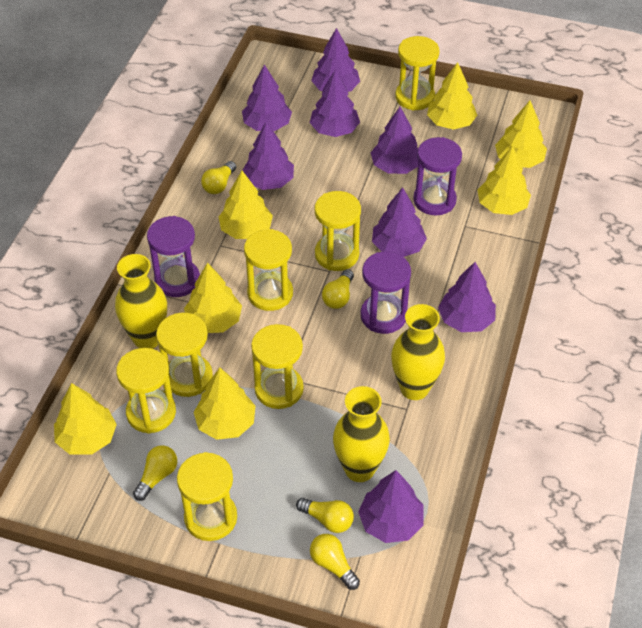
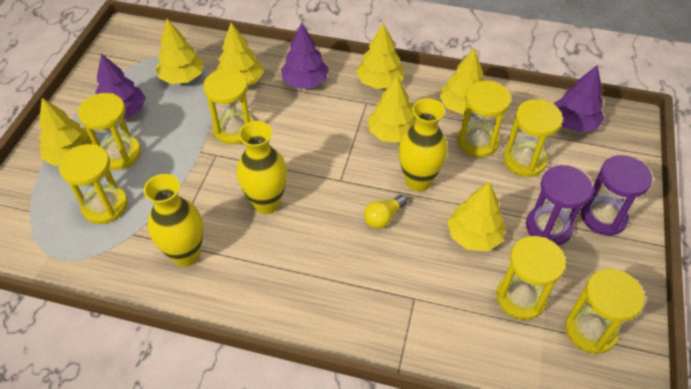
purple hourglass: 3 -> 2
purple tree: 8 -> 3
yellow light bulb: 5 -> 1

